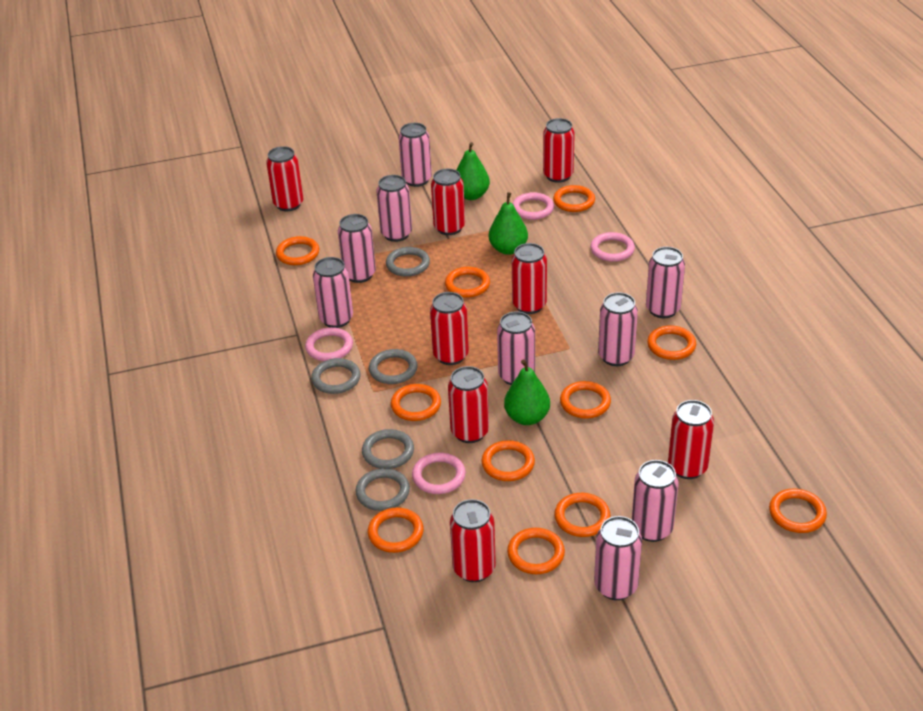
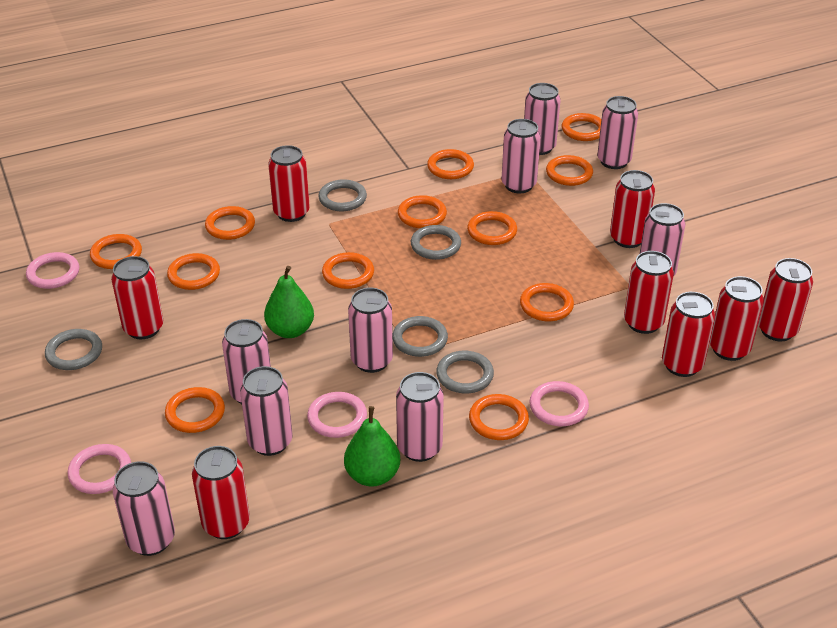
green pear: 3 -> 2
orange ring: 11 -> 12

